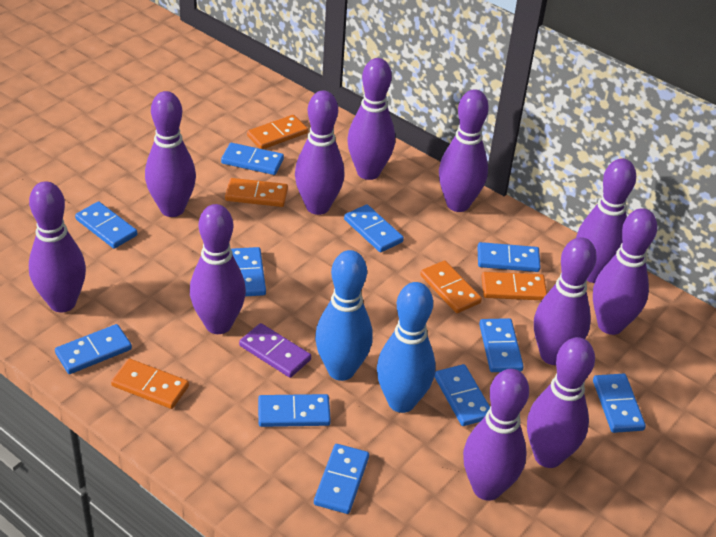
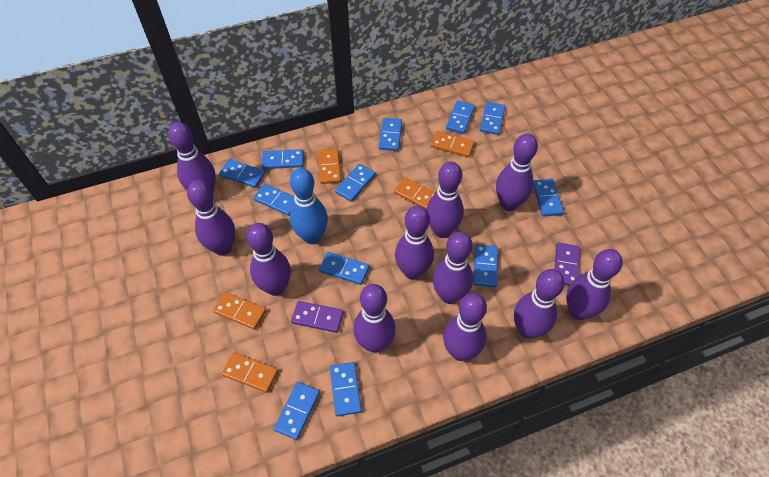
blue bowling pin: 2 -> 1
blue domino: 11 -> 12
purple domino: 1 -> 2

